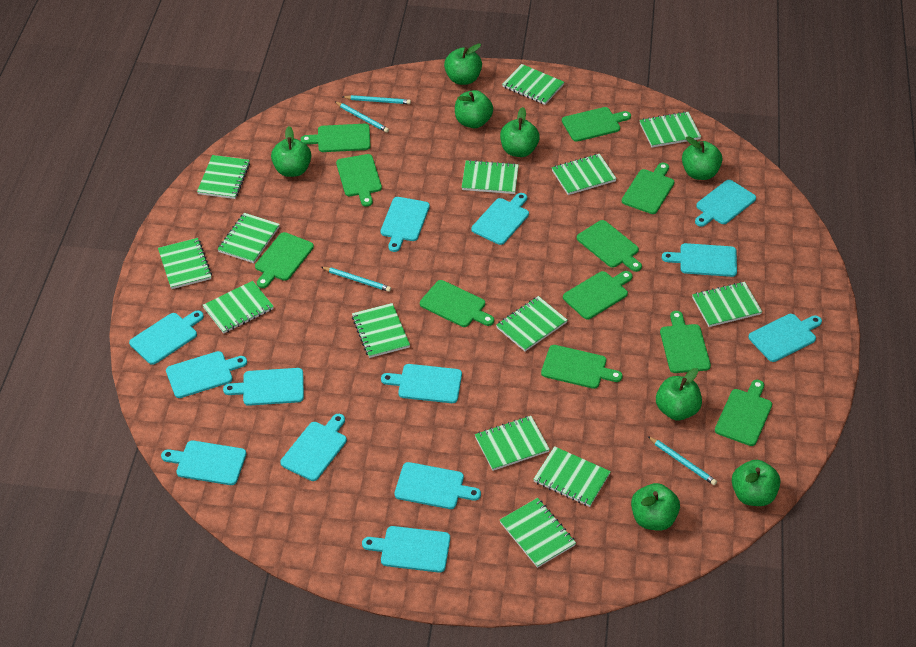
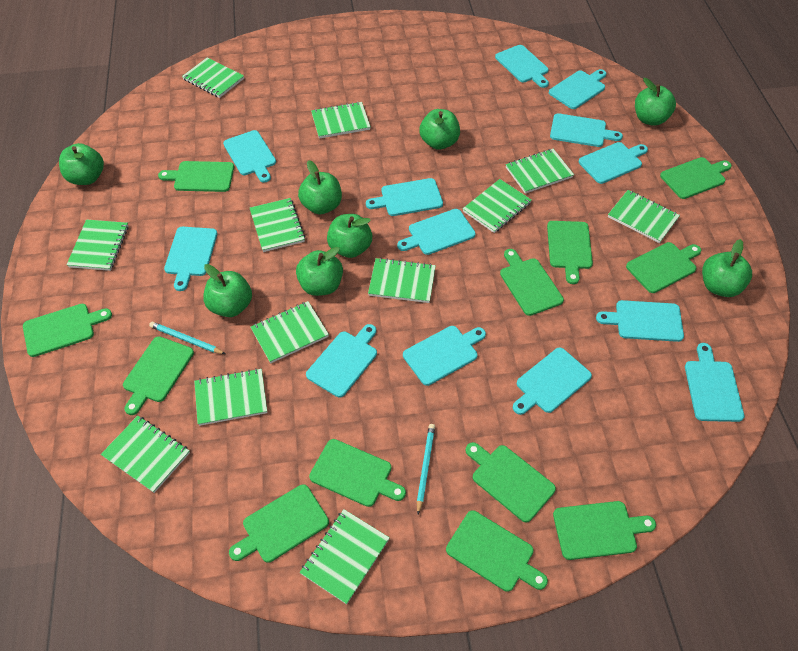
green cutting board: 11 -> 12
green notebook: 14 -> 12
turquoise pencil: 4 -> 2

